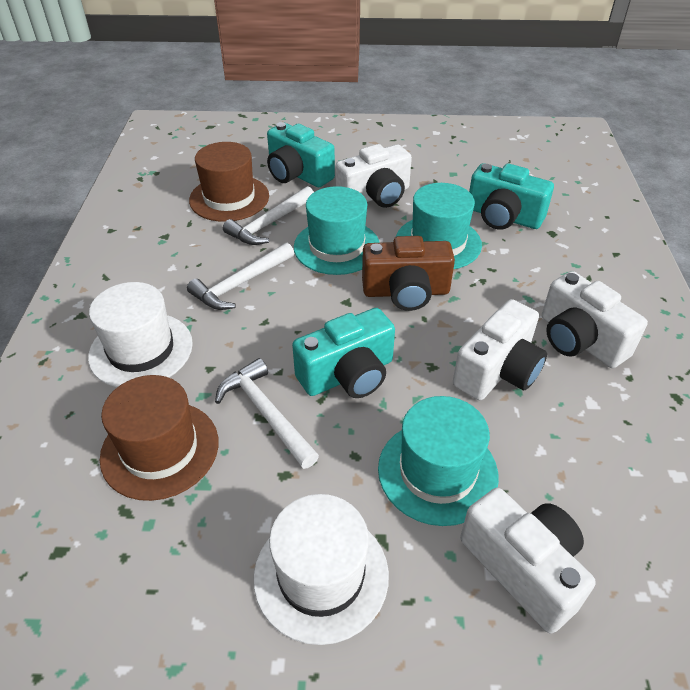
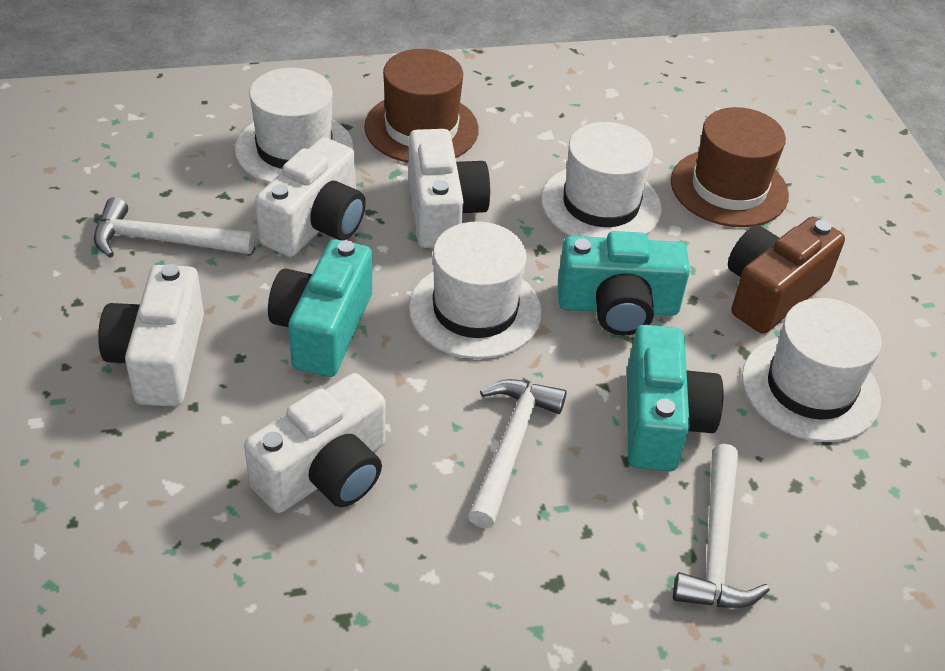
turquoise hat: 3 -> 0
white hat: 2 -> 4

